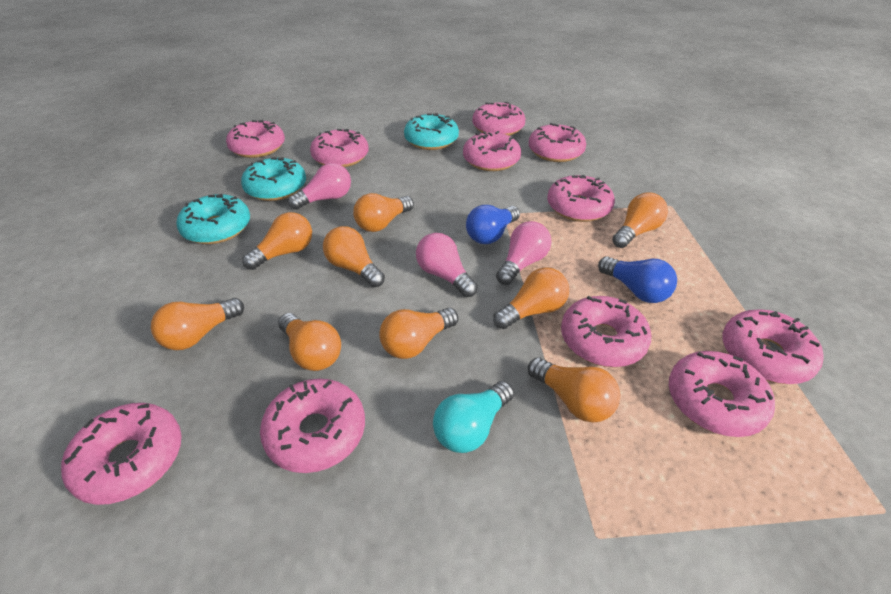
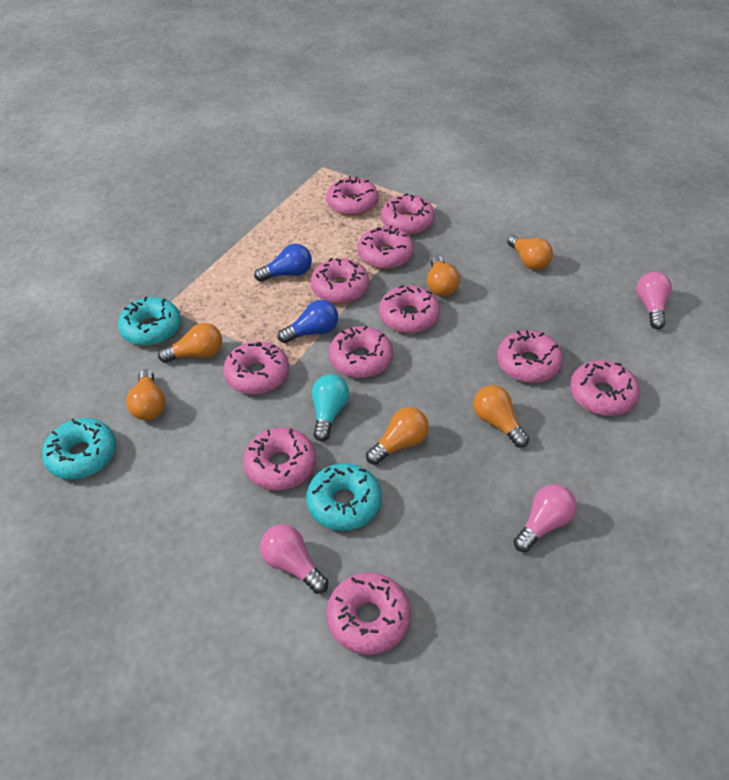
orange light bulb: 9 -> 6

